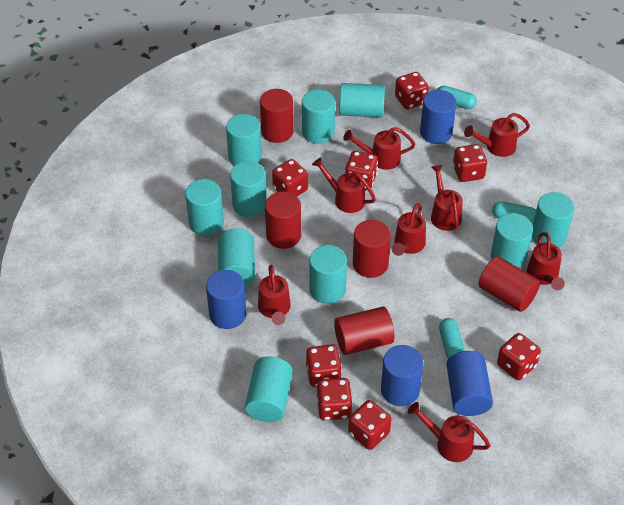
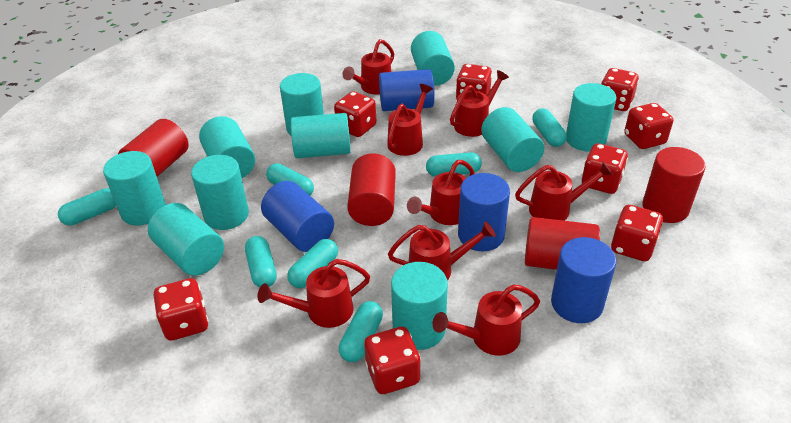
red cylinder: 5 -> 4
turquoise capsule: 3 -> 7

